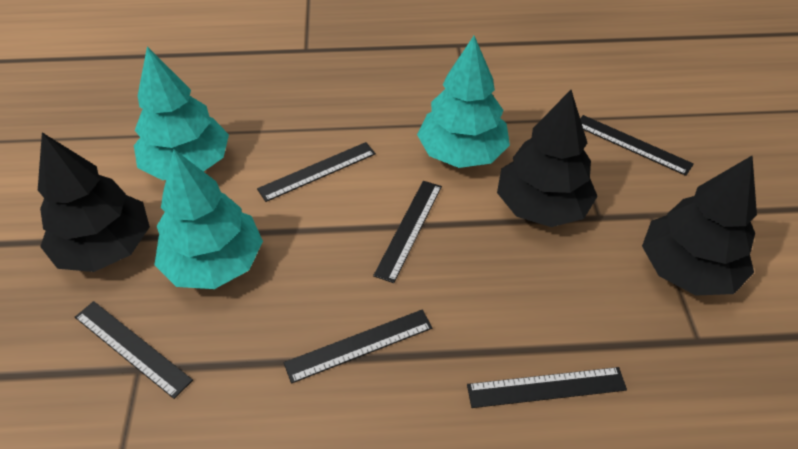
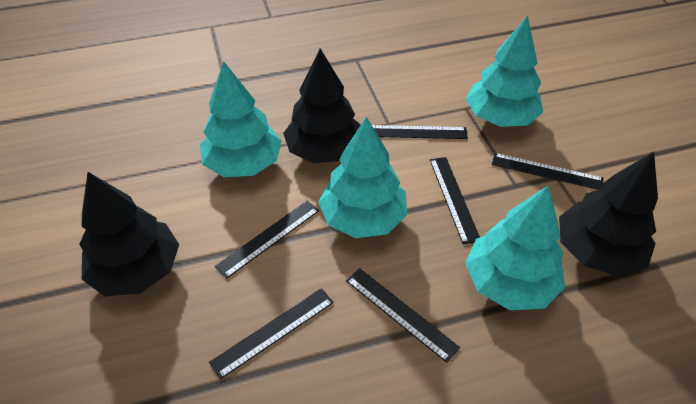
turquoise tree: 3 -> 4

